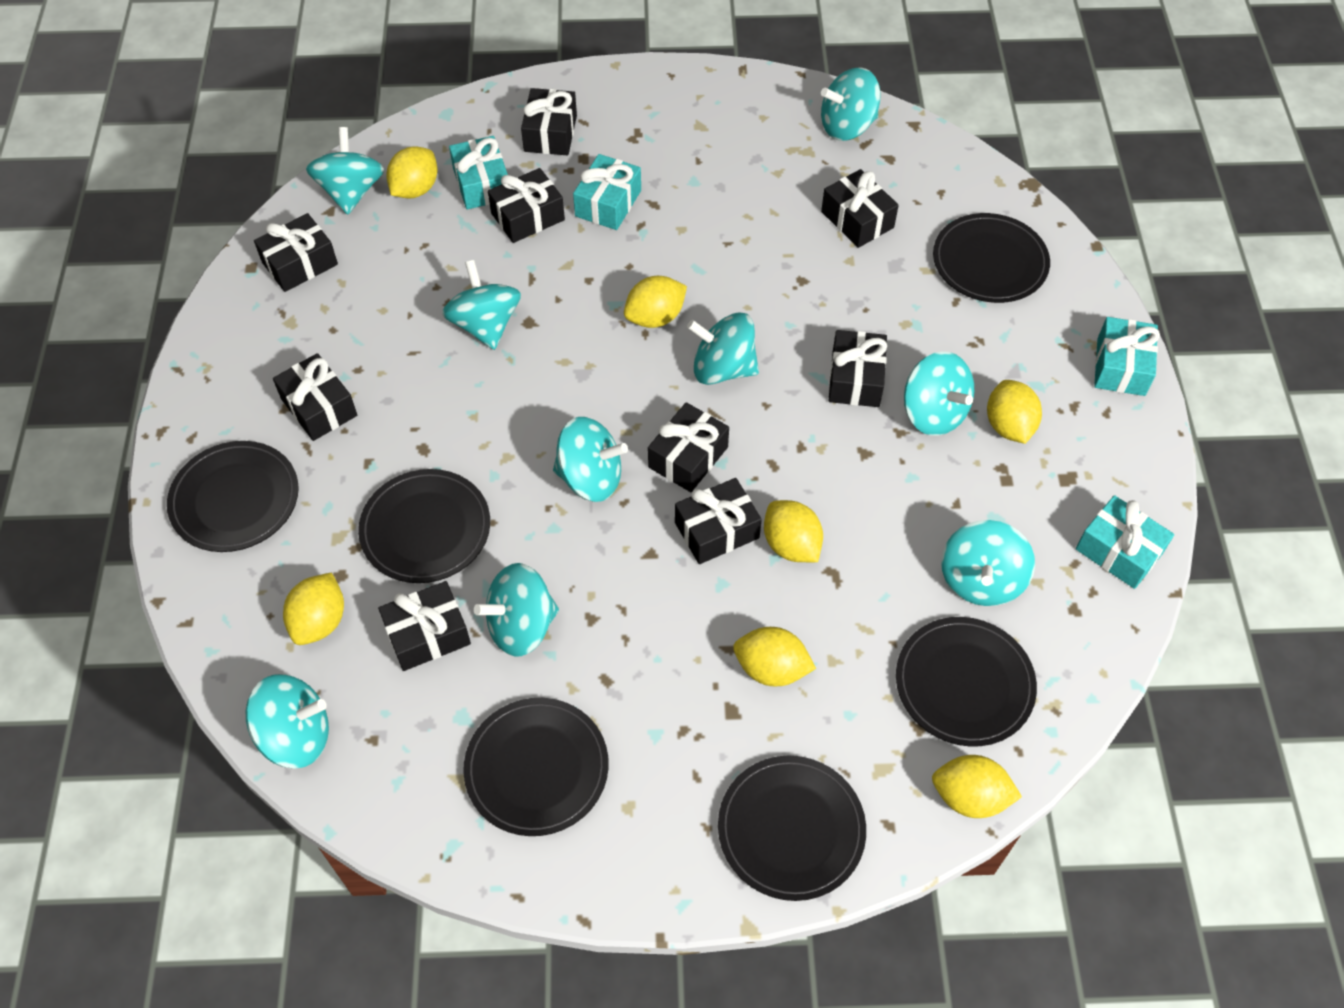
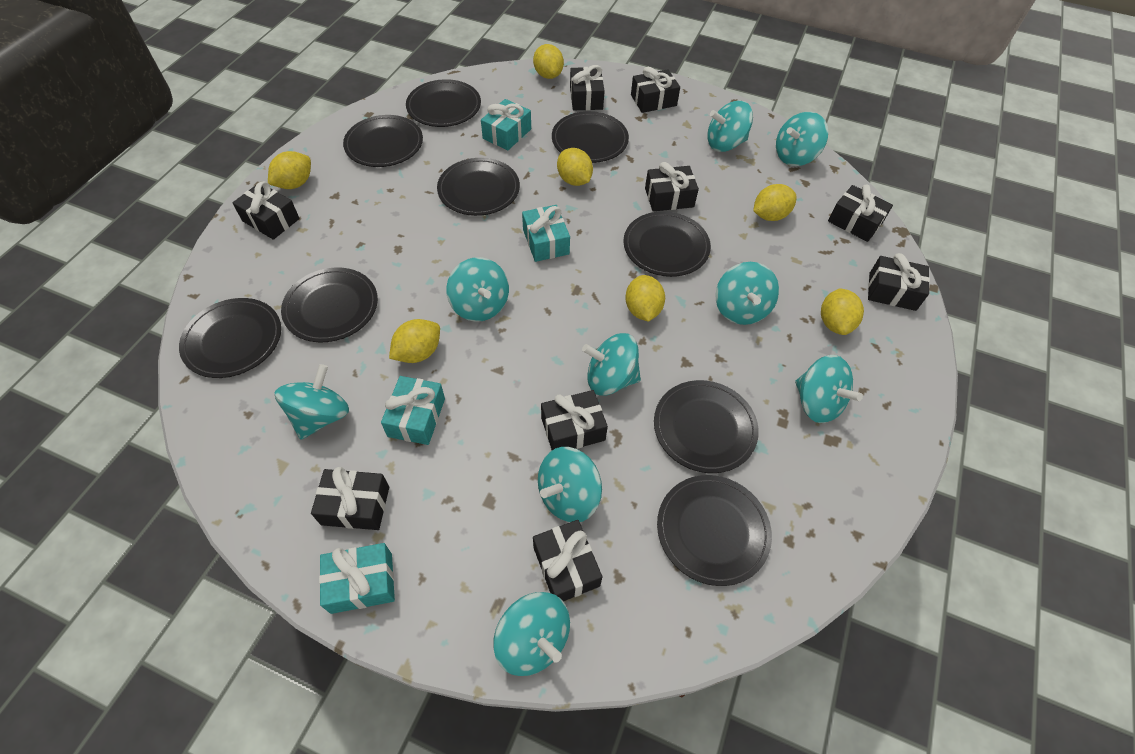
black plate: 6 -> 9

